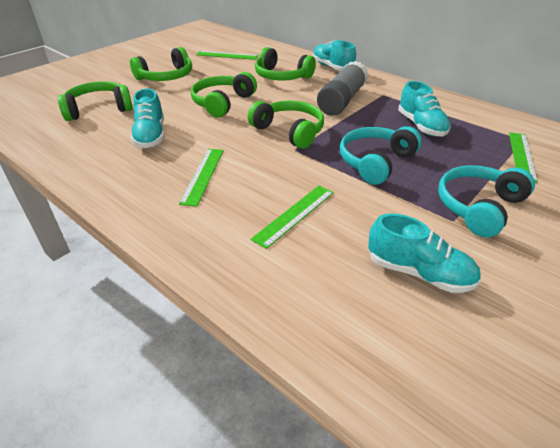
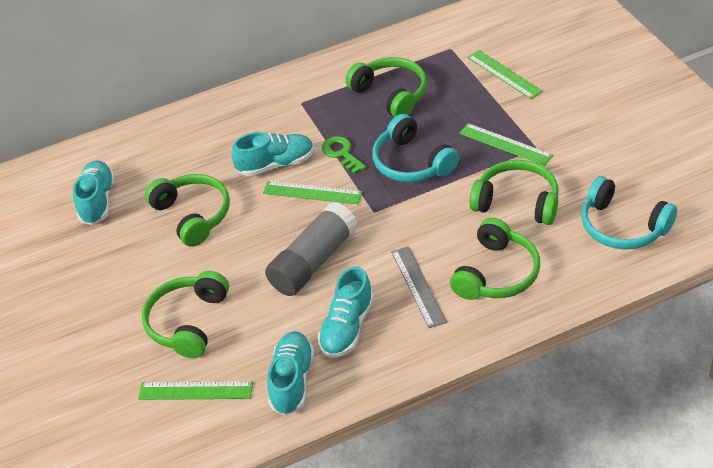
green key: 0 -> 1
grey ruler: 0 -> 1

